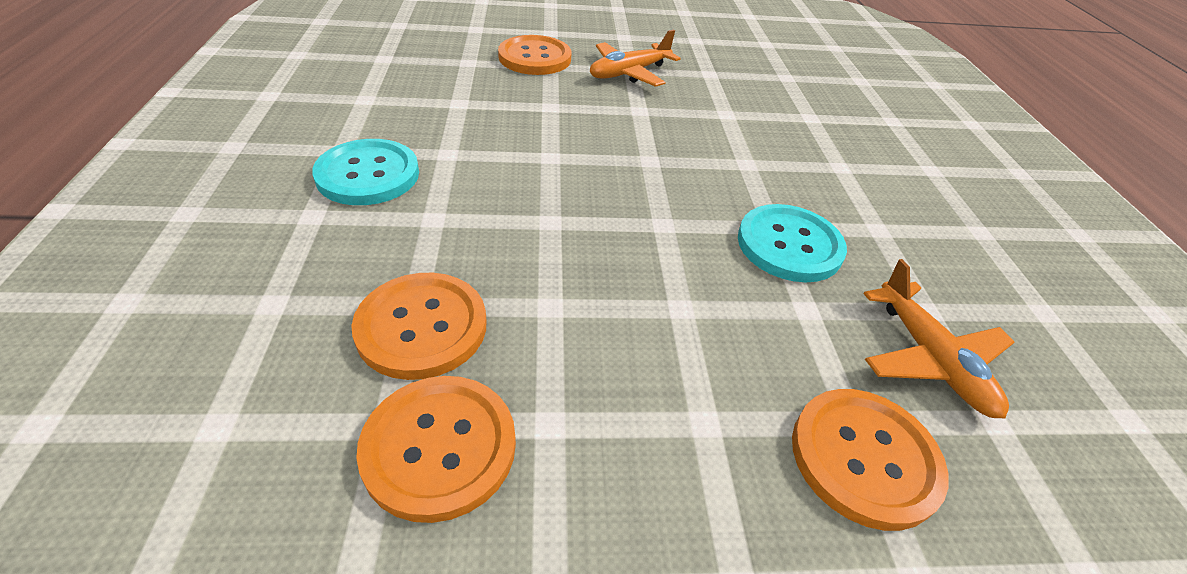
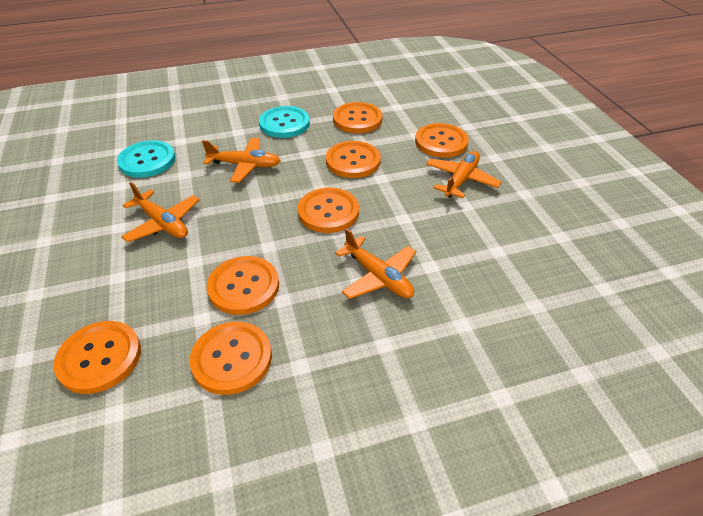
orange button: 4 -> 7
orange plane: 2 -> 4

